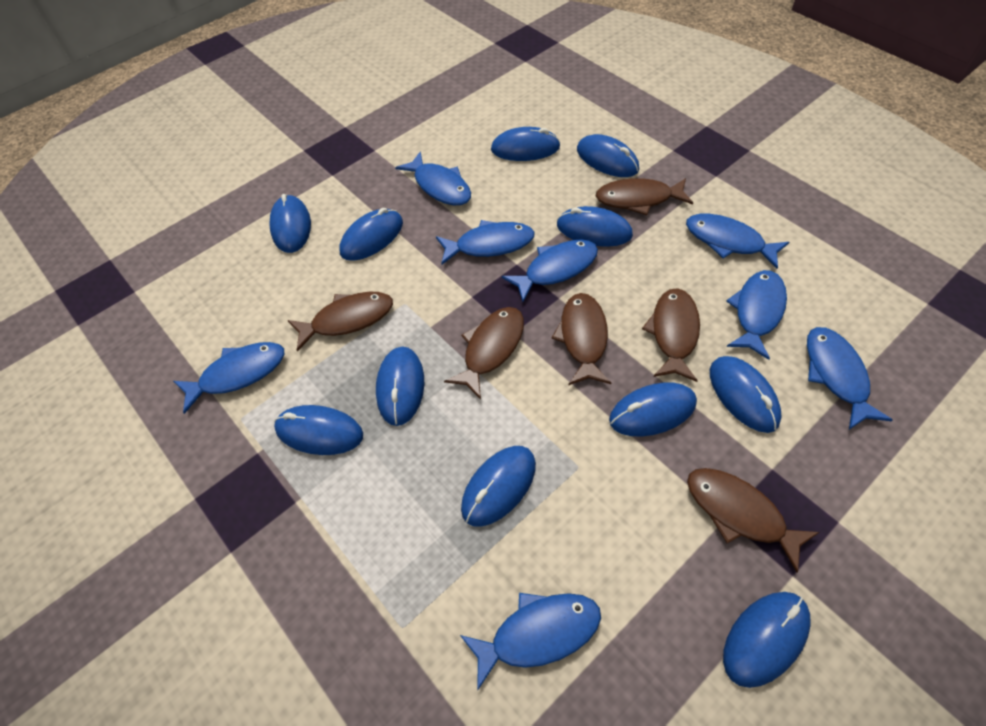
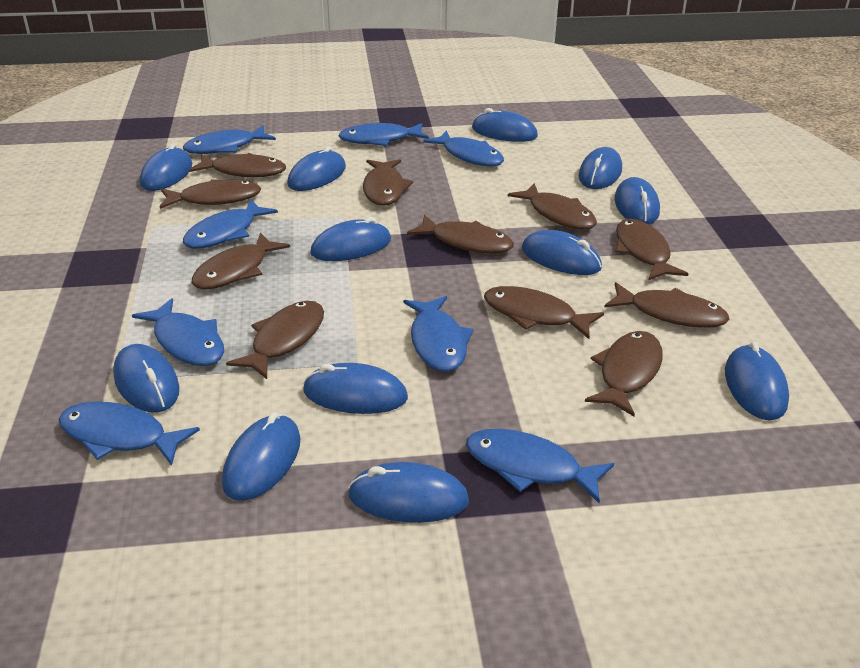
blue mouse: 11 -> 12
brown fish: 6 -> 11

